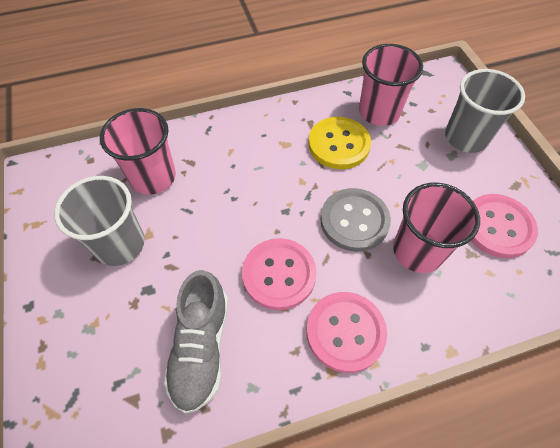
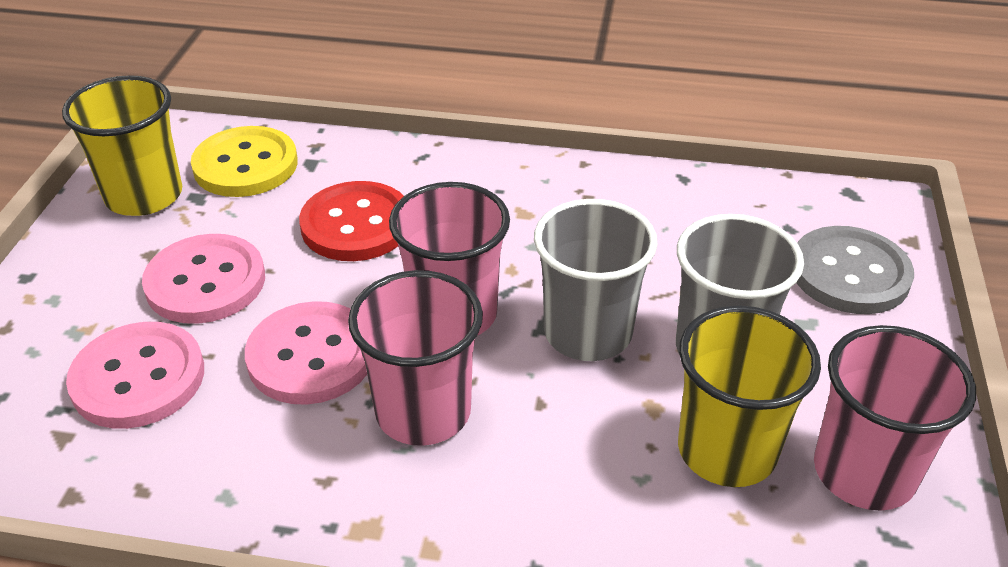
grey shoe: 1 -> 0
red button: 0 -> 1
yellow cup: 0 -> 2

